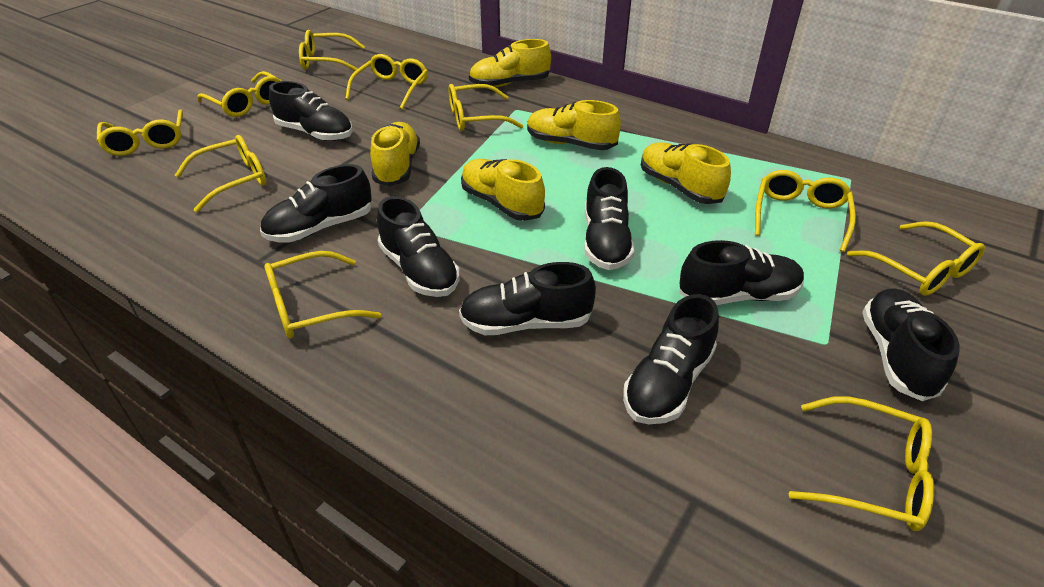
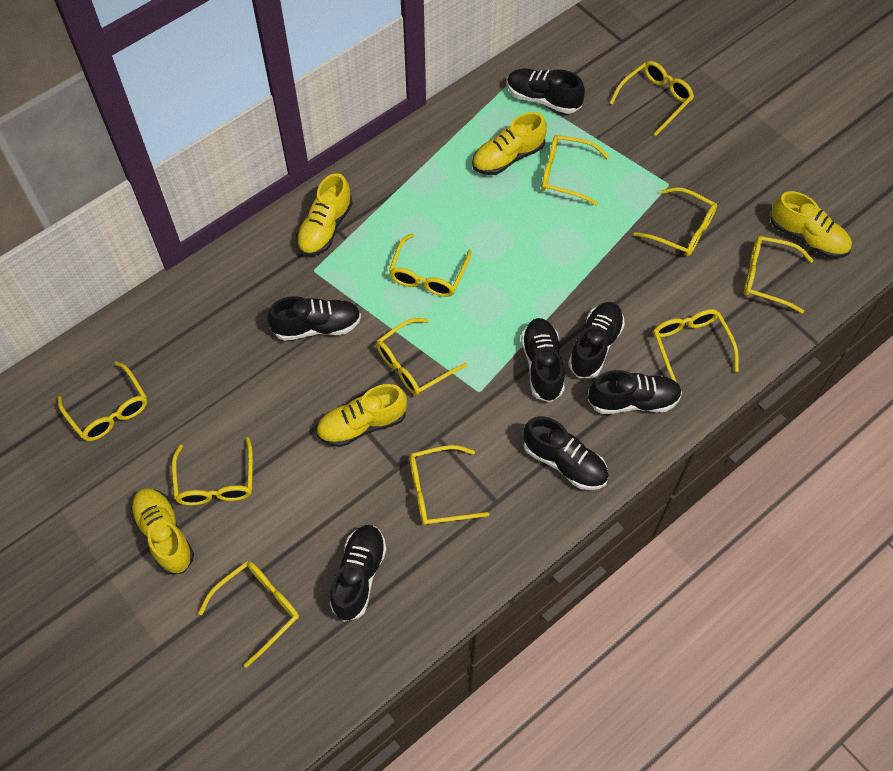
black shoe: 8 -> 7
yellow glasses: 10 -> 11

